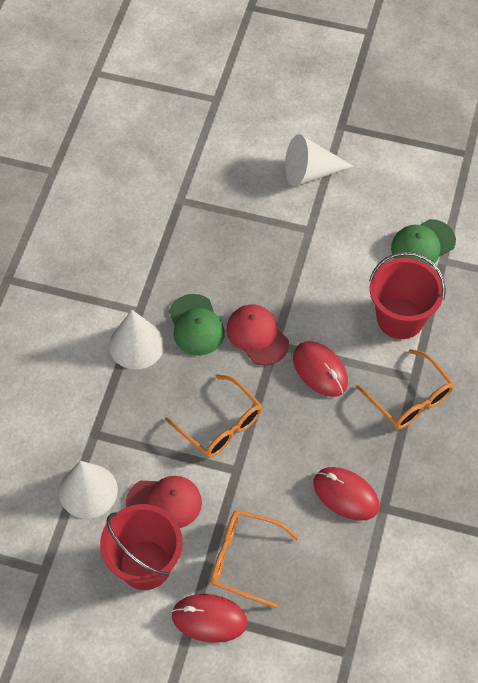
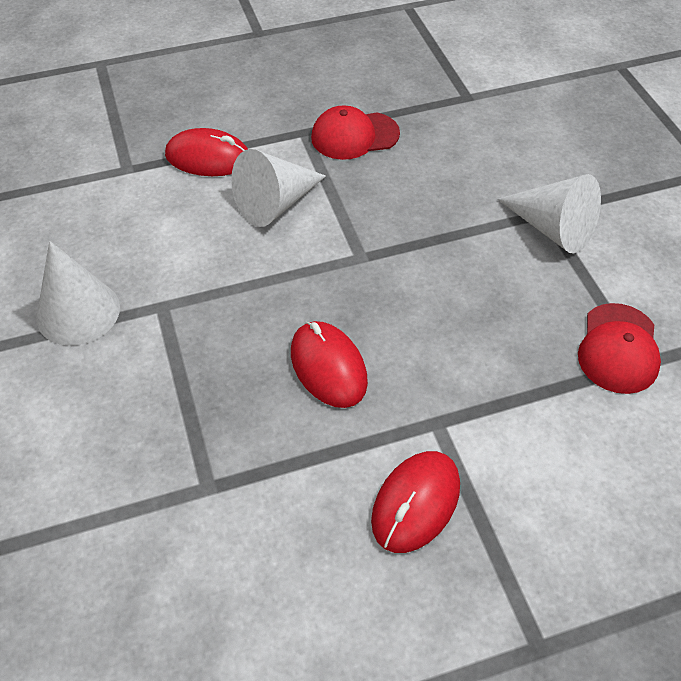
green cap: 2 -> 0
orange glasses: 3 -> 0
red bucket: 2 -> 0

